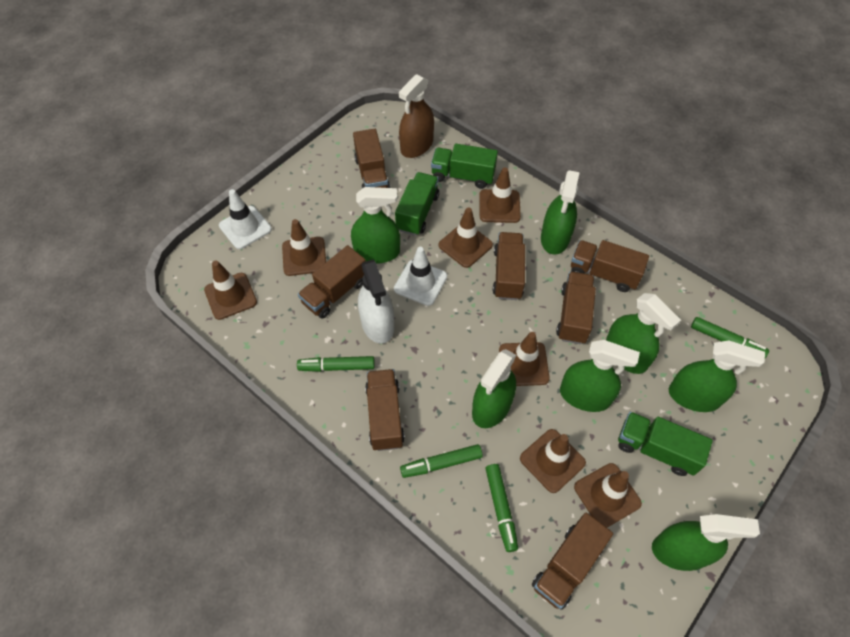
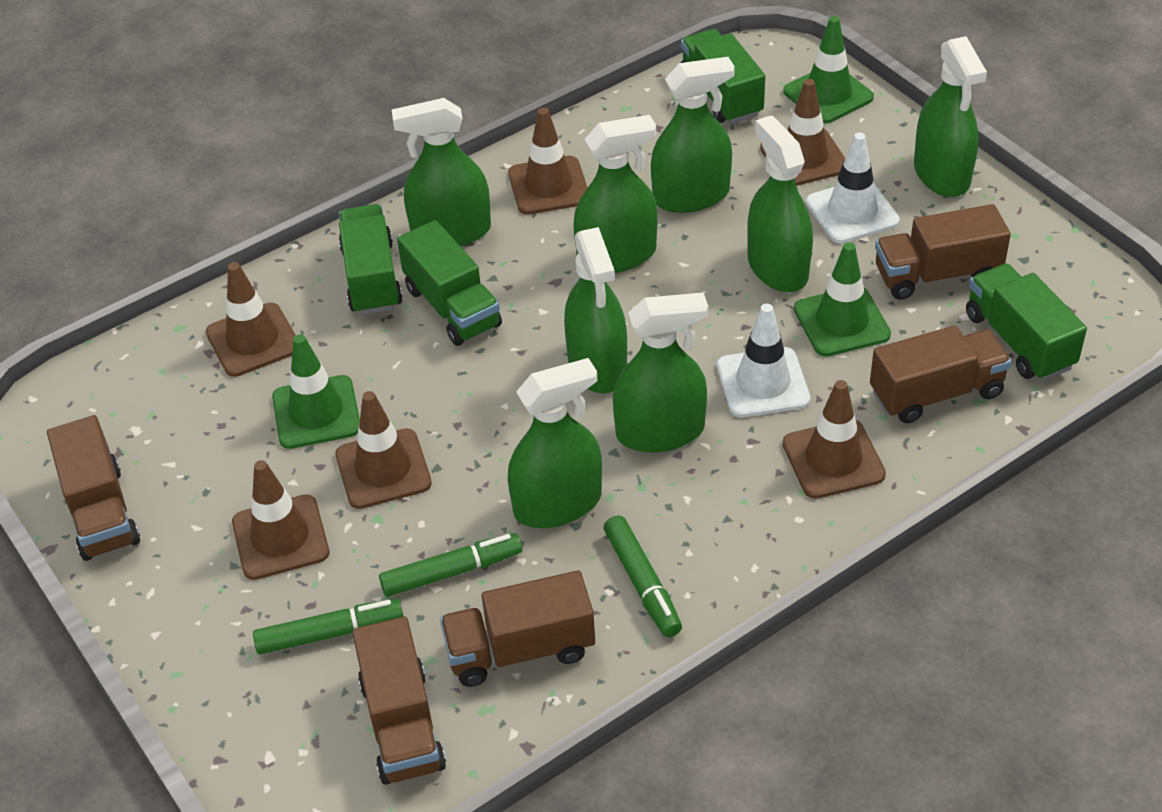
brown spray bottle: 1 -> 0
brown traffic cone: 7 -> 6
brown truck: 7 -> 5
green marker: 4 -> 3
green spray bottle: 7 -> 8
green traffic cone: 0 -> 3
green truck: 3 -> 4
white spray bottle: 1 -> 0

